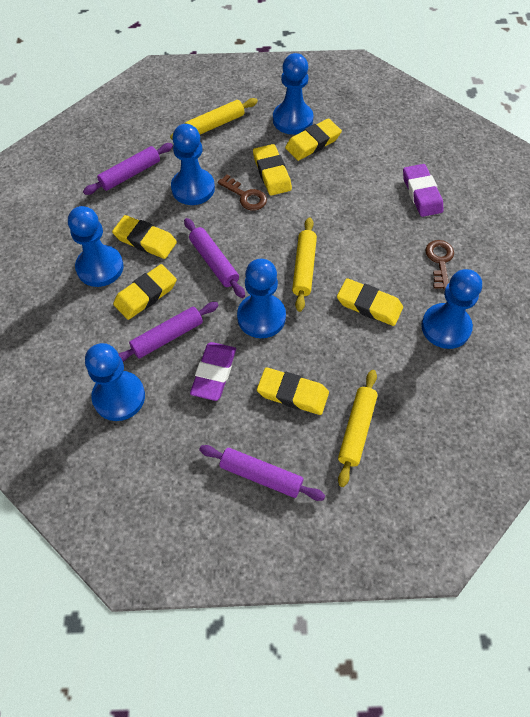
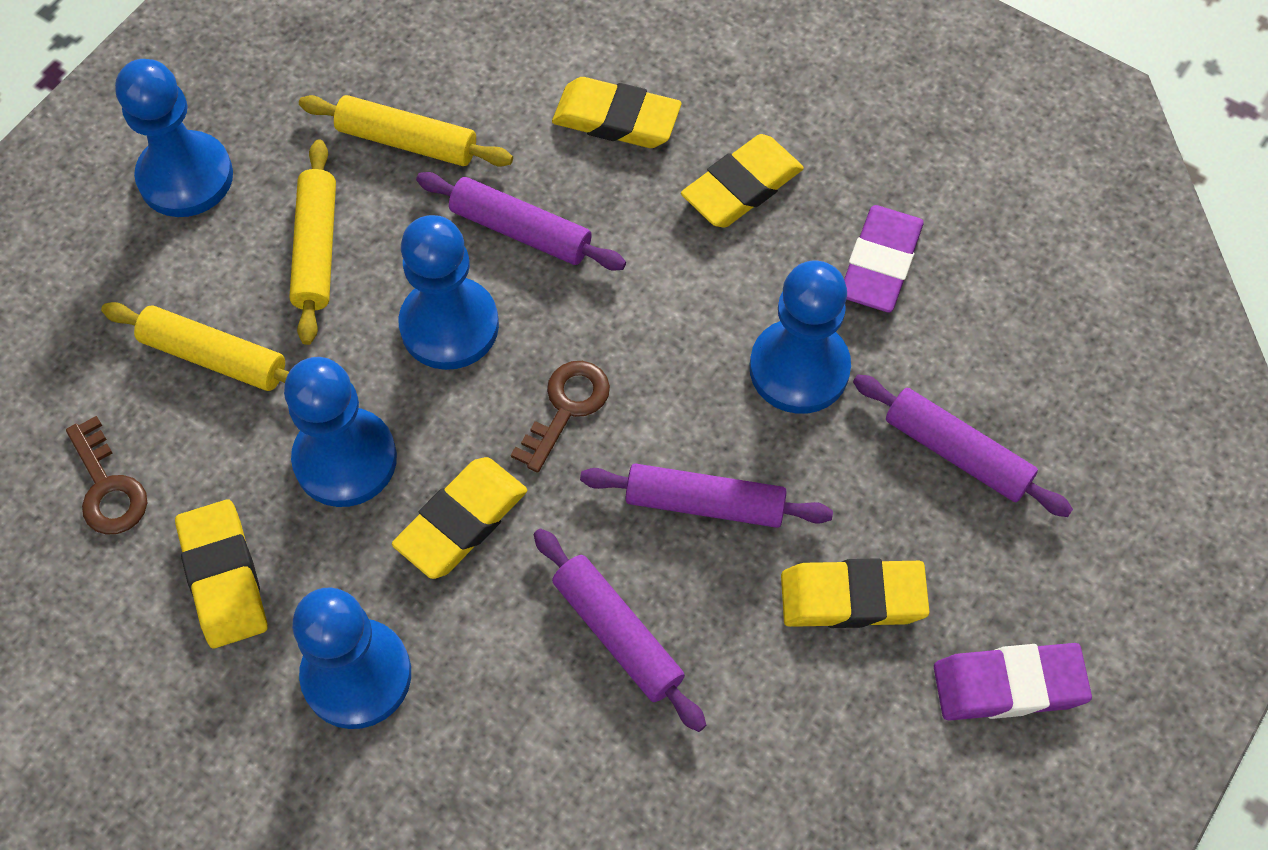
blue pawn: 6 -> 5
yellow eraser: 6 -> 5

